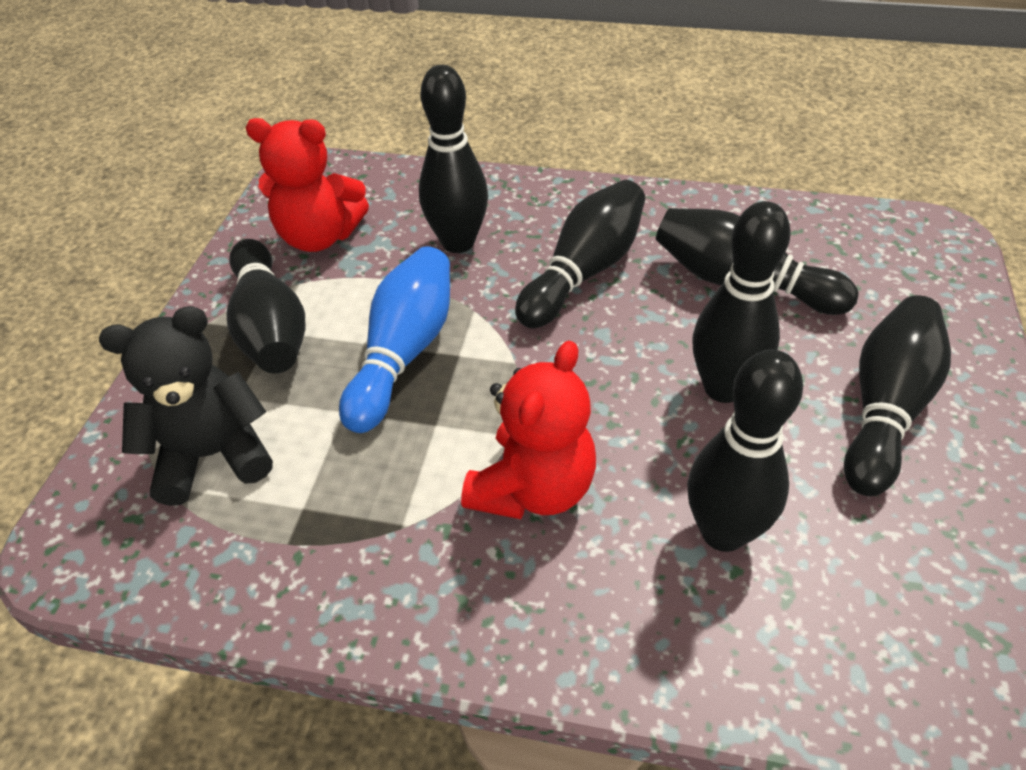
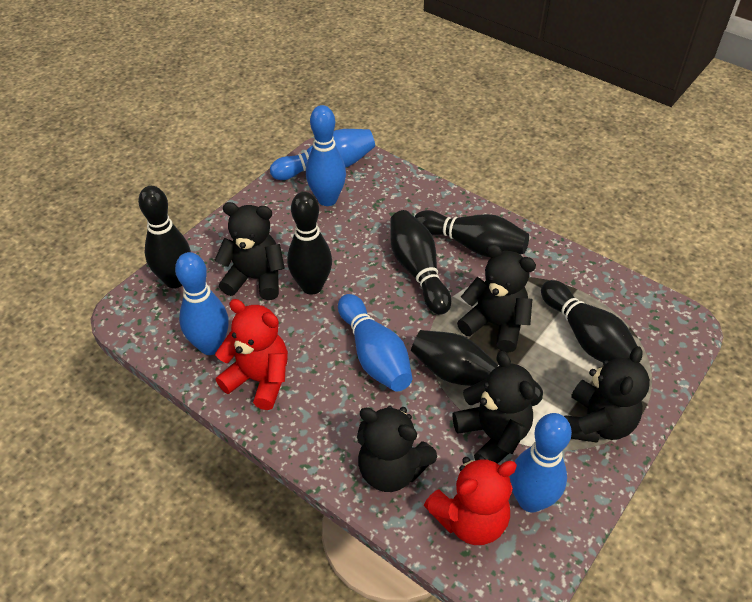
black bowling pin: 7 -> 6
black teddy bear: 1 -> 5
blue bowling pin: 1 -> 5

